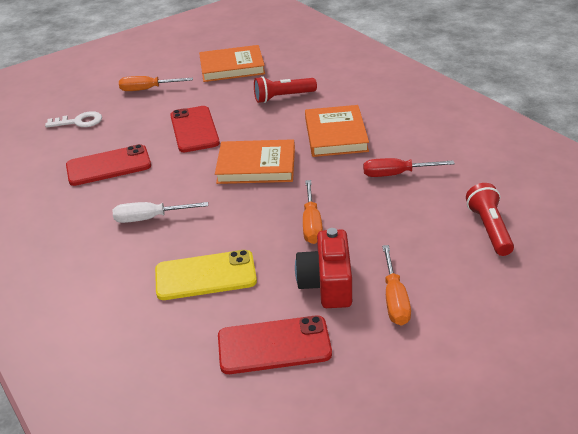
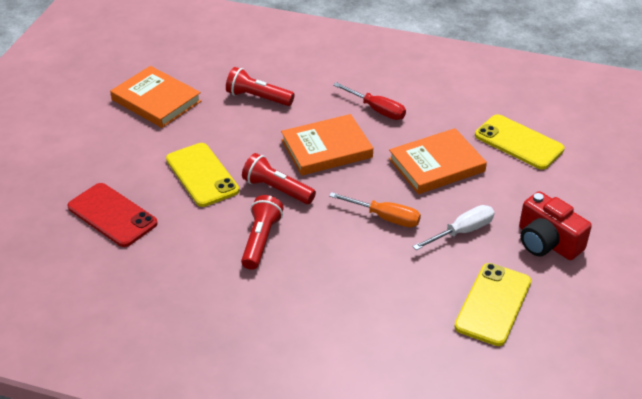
orange screwdriver: 3 -> 1
red flashlight: 2 -> 3
red phone: 3 -> 1
white key: 1 -> 0
yellow phone: 1 -> 3

